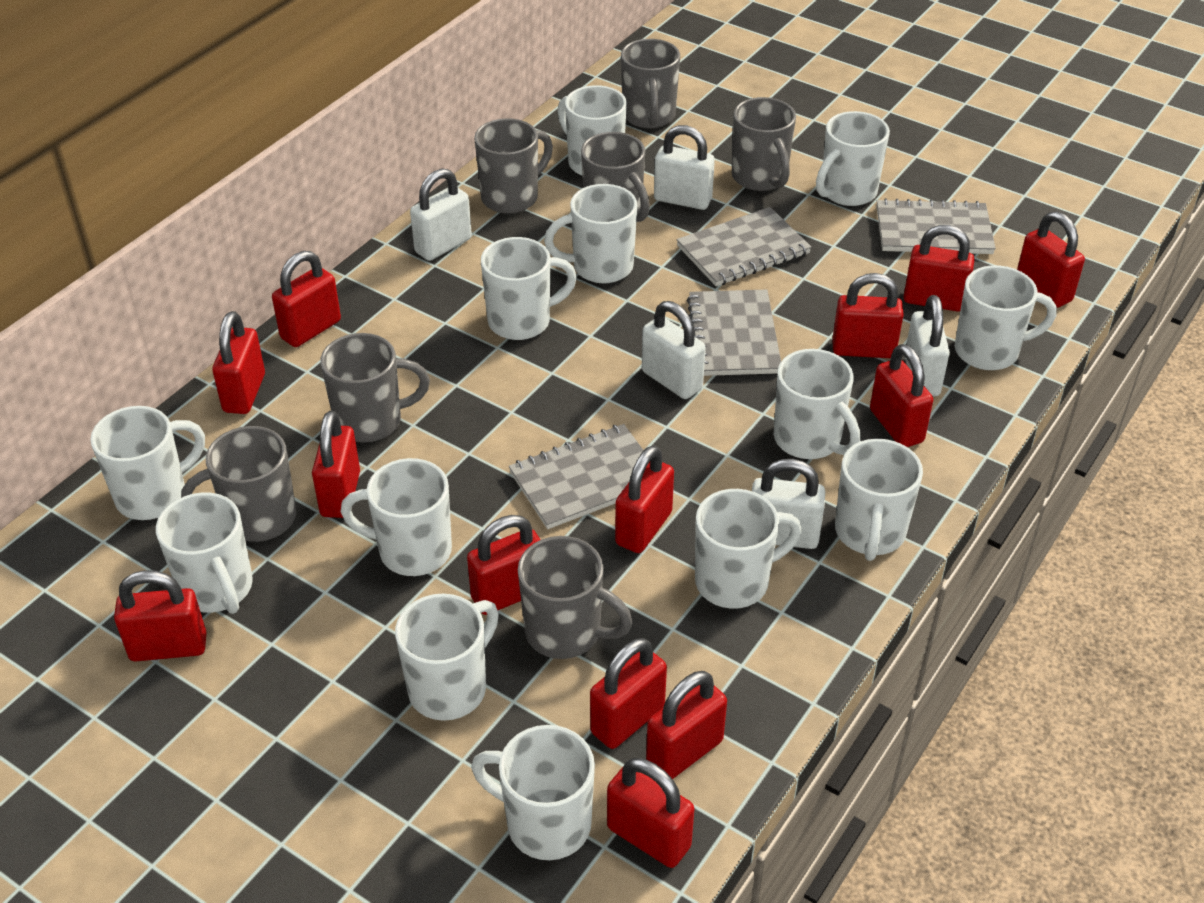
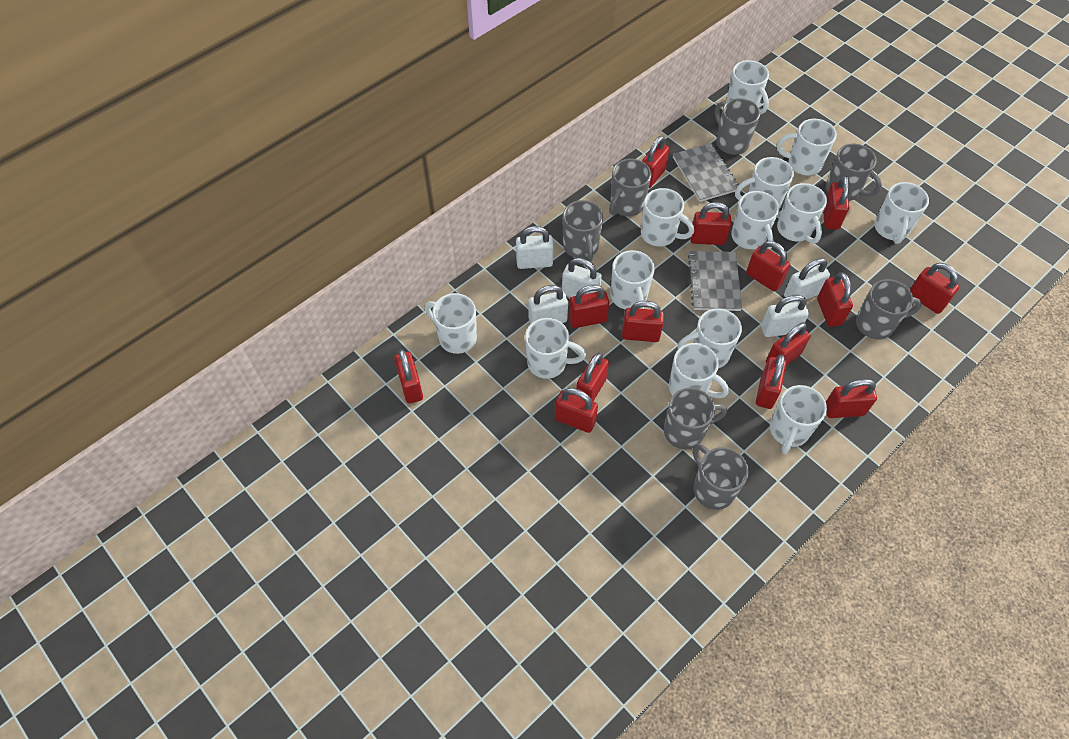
grey notebook: 4 -> 2
red padlock: 13 -> 14

